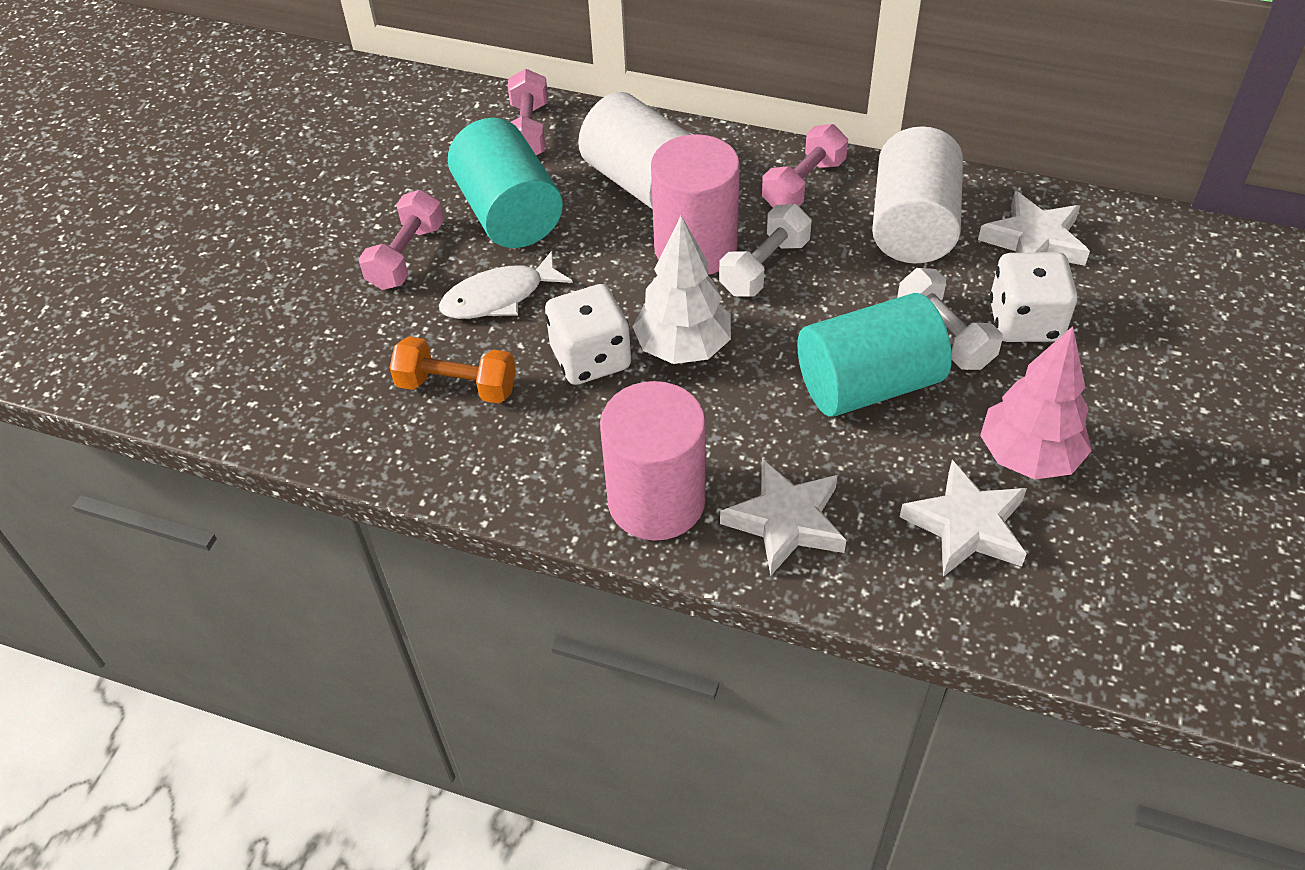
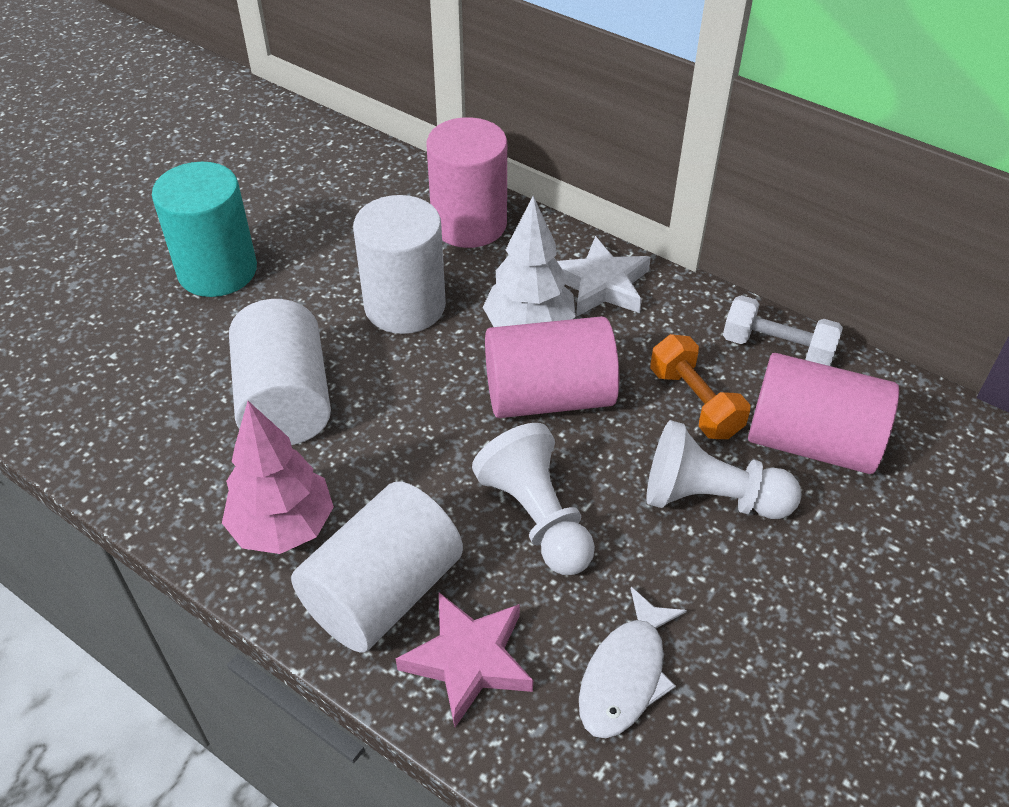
pink cylinder: 2 -> 3
pink dumbbell: 3 -> 0
pink star: 0 -> 1
turquoise cylinder: 2 -> 1
white cylinder: 2 -> 3
white dice: 2 -> 0
white dumbbell: 2 -> 1
white pawn: 0 -> 2
white star: 3 -> 1

